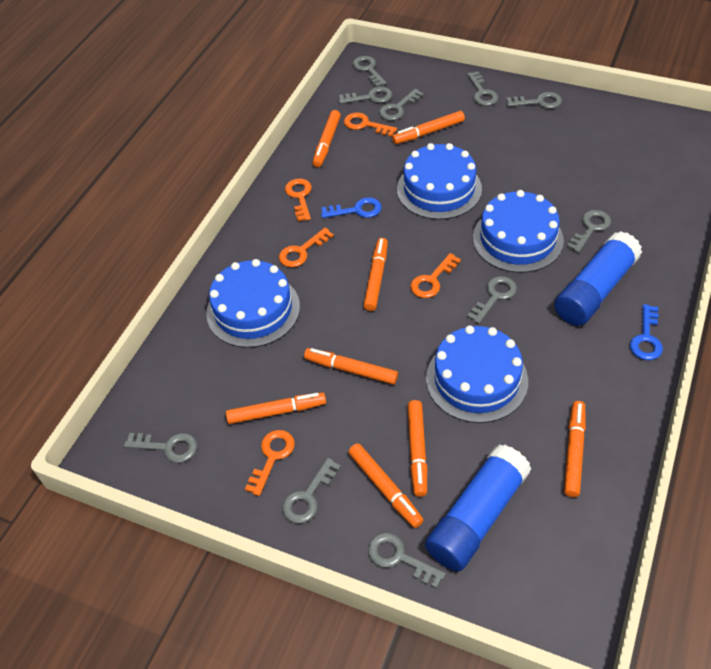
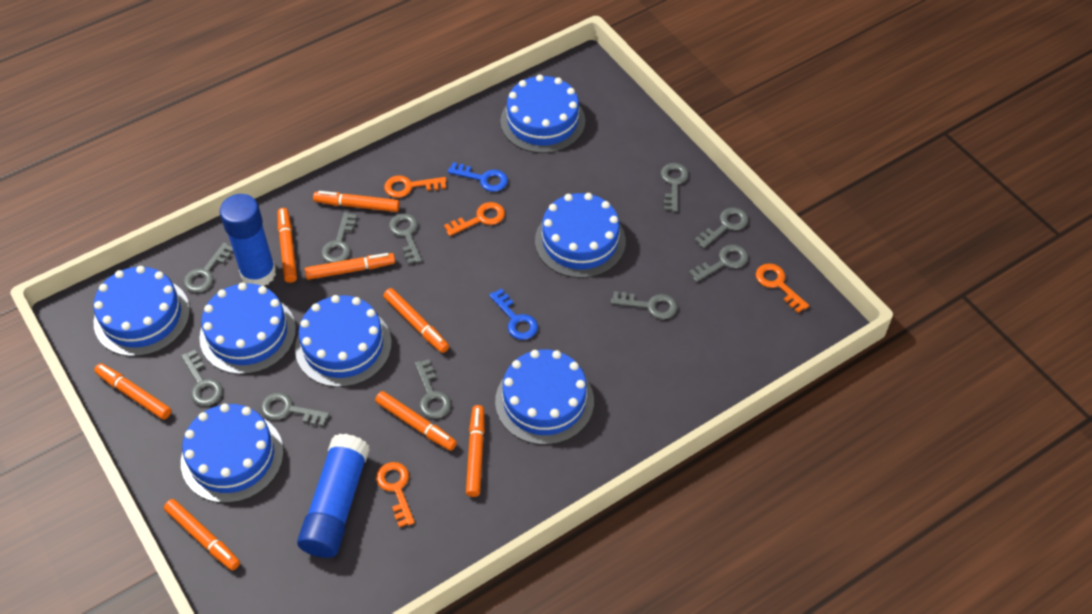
blue cake: 4 -> 7
orange key: 5 -> 4

